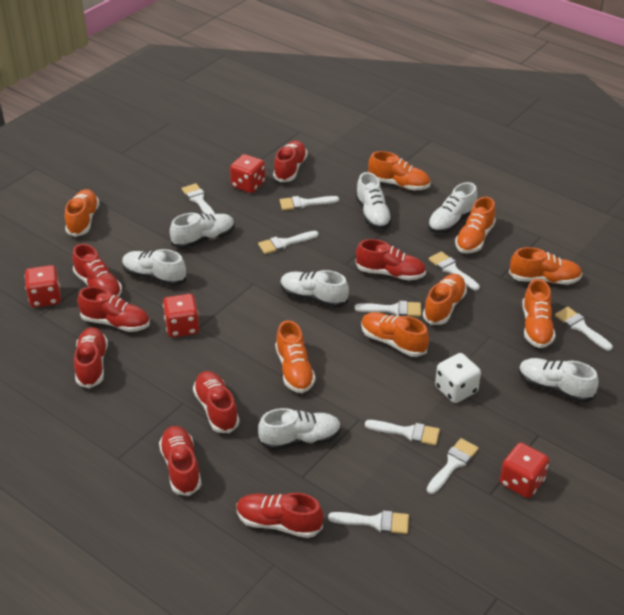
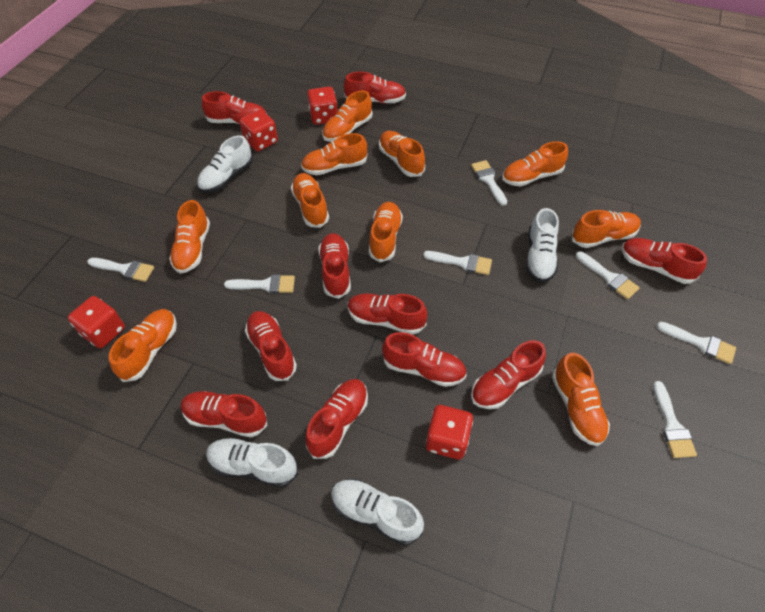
orange shoe: 8 -> 10
red shoe: 8 -> 10
white brush: 9 -> 7
white dice: 1 -> 0
white shoe: 7 -> 4

